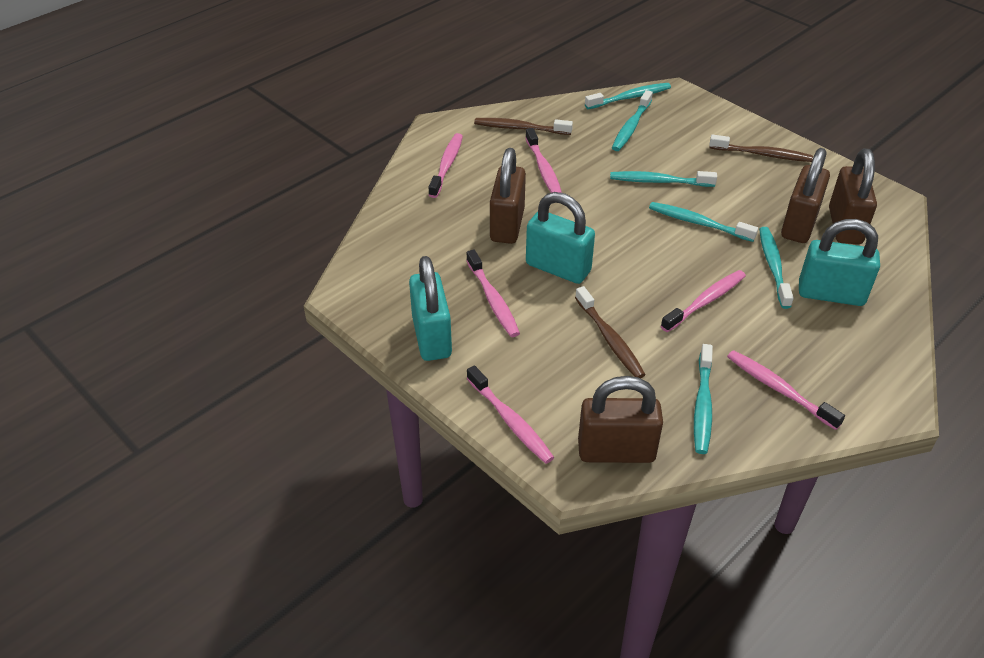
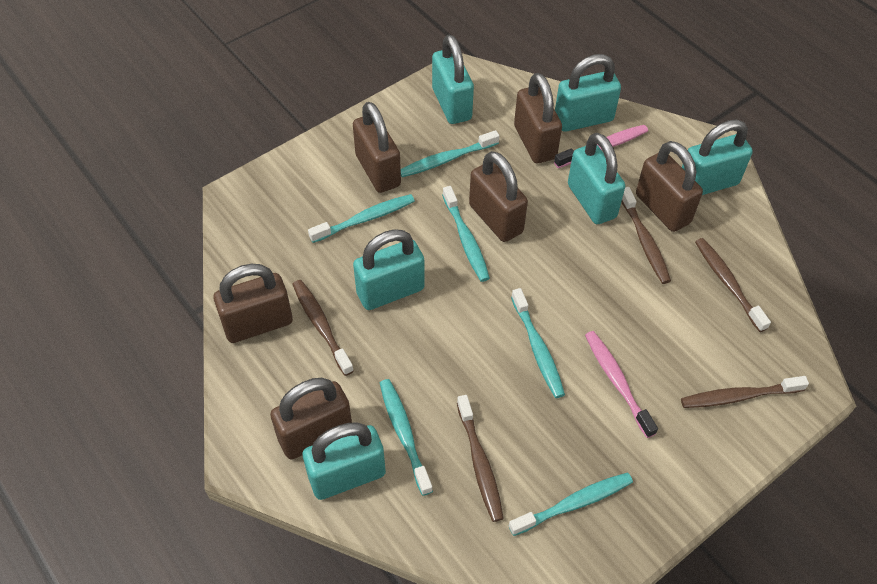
brown padlock: 4 -> 6
brown toothbrush: 3 -> 5
pink toothbrush: 6 -> 2
turquoise padlock: 3 -> 6

